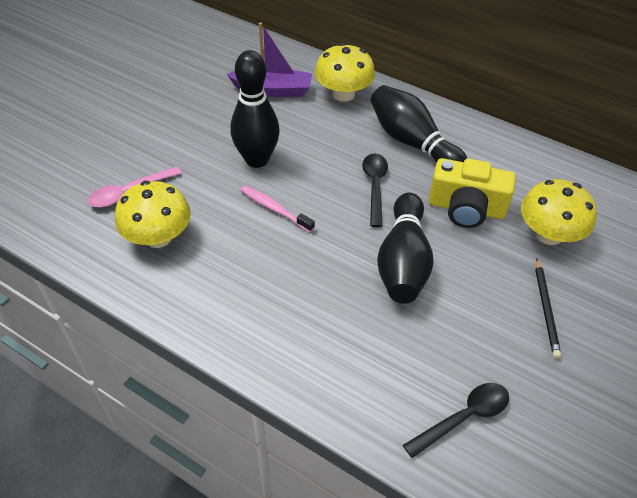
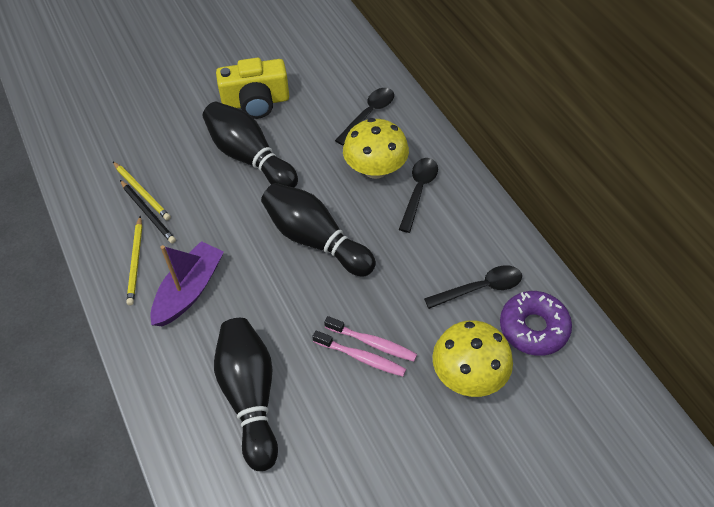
black spoon: 2 -> 3
pink spoon: 1 -> 0
pink toothbrush: 1 -> 2
purple donut: 0 -> 1
yellow mushroom: 3 -> 2
yellow pencil: 0 -> 2

